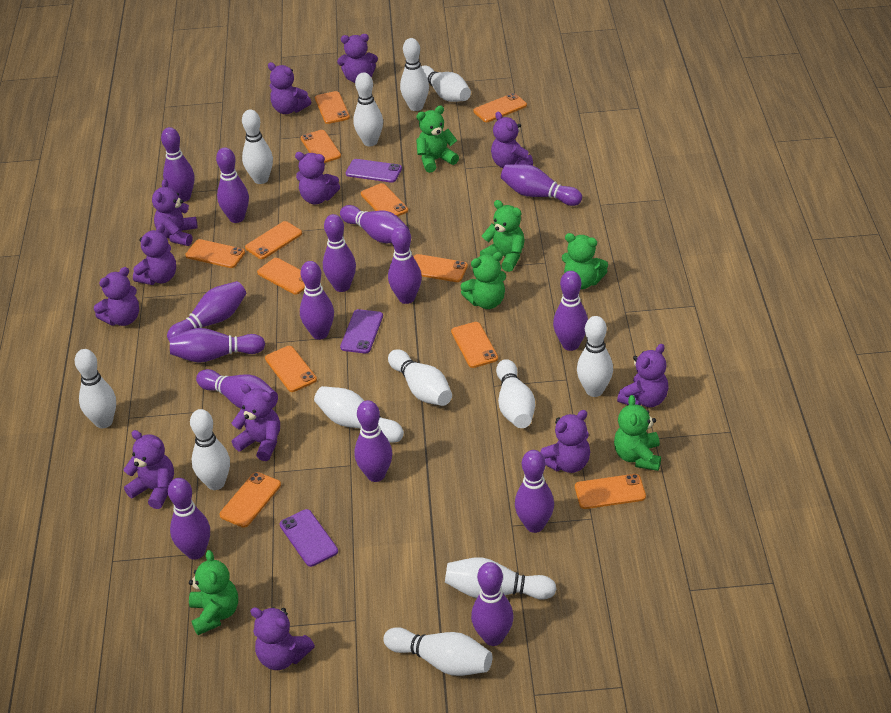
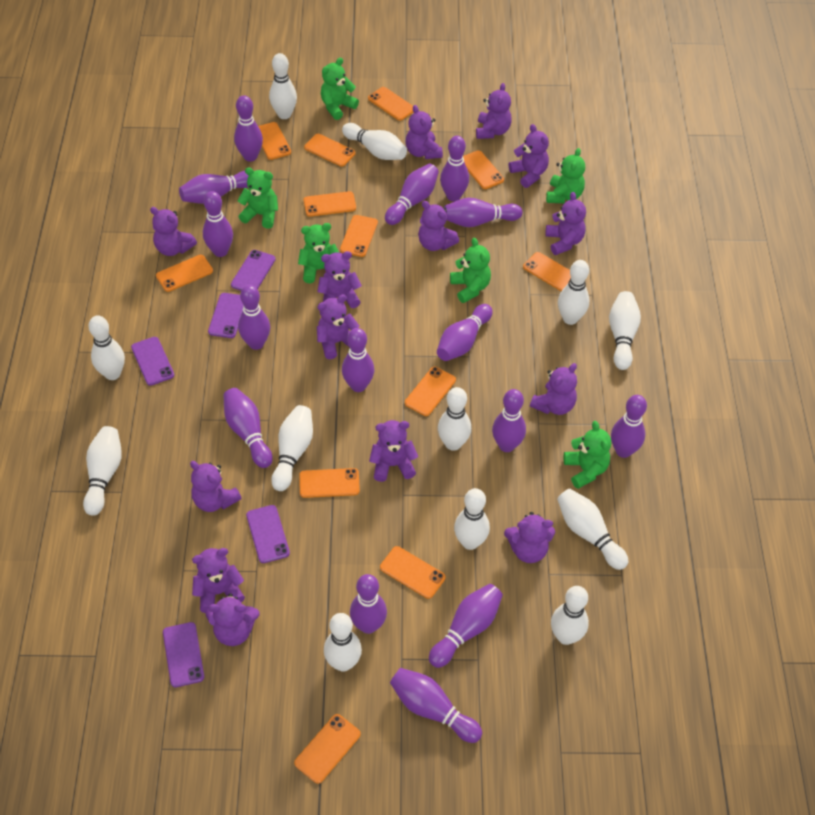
purple phone: 3 -> 5
purple teddy bear: 12 -> 14

